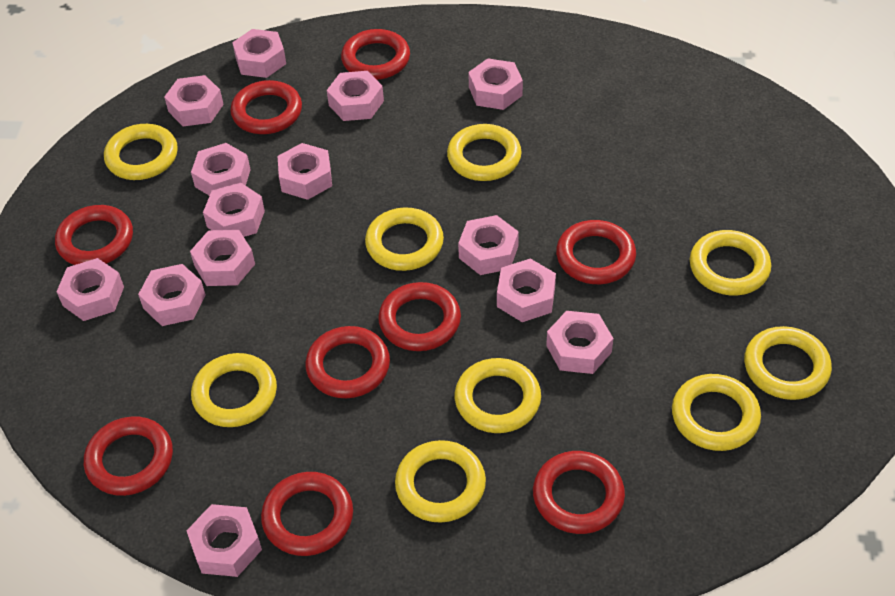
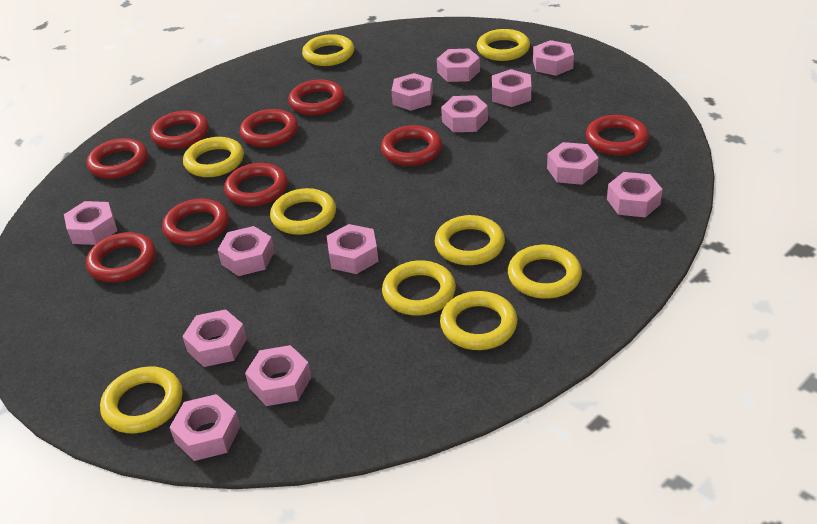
pink nut: 14 -> 13

